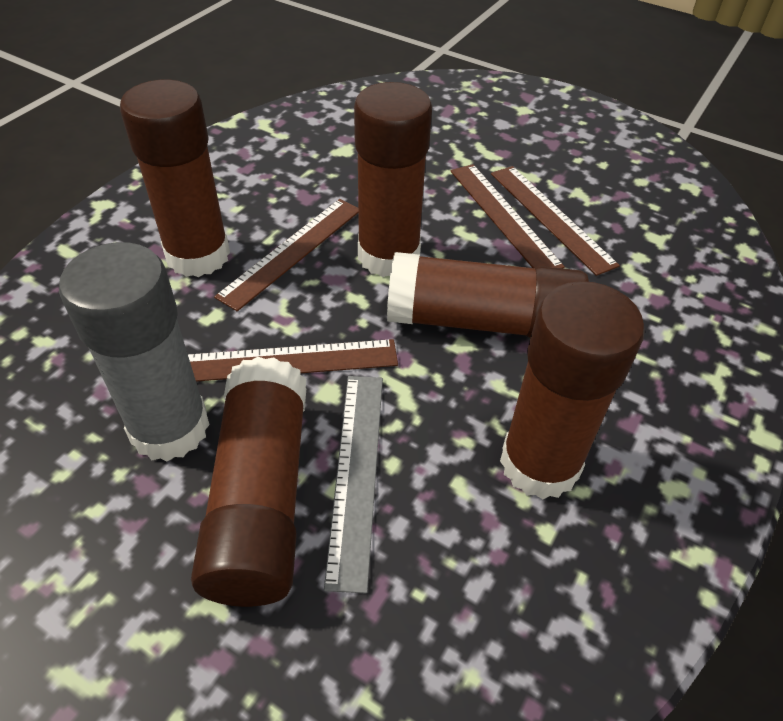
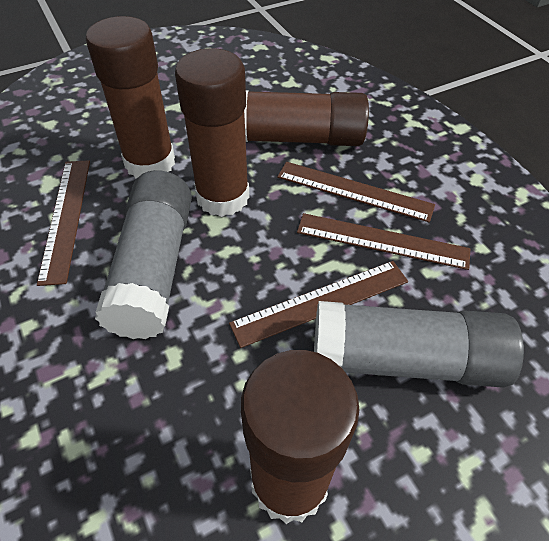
brown glue stick: 5 -> 4
grey glue stick: 1 -> 2
grey ruler: 1 -> 0

